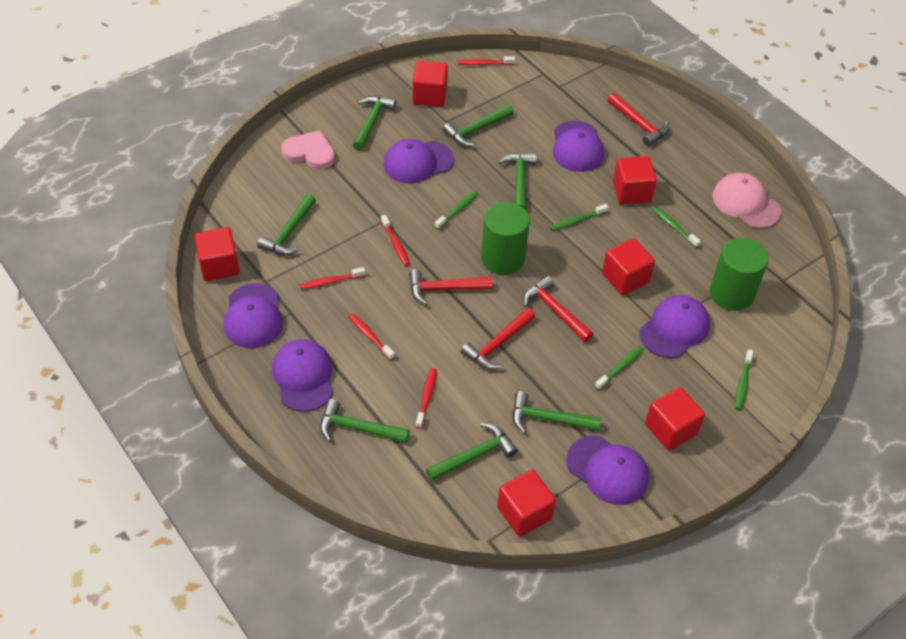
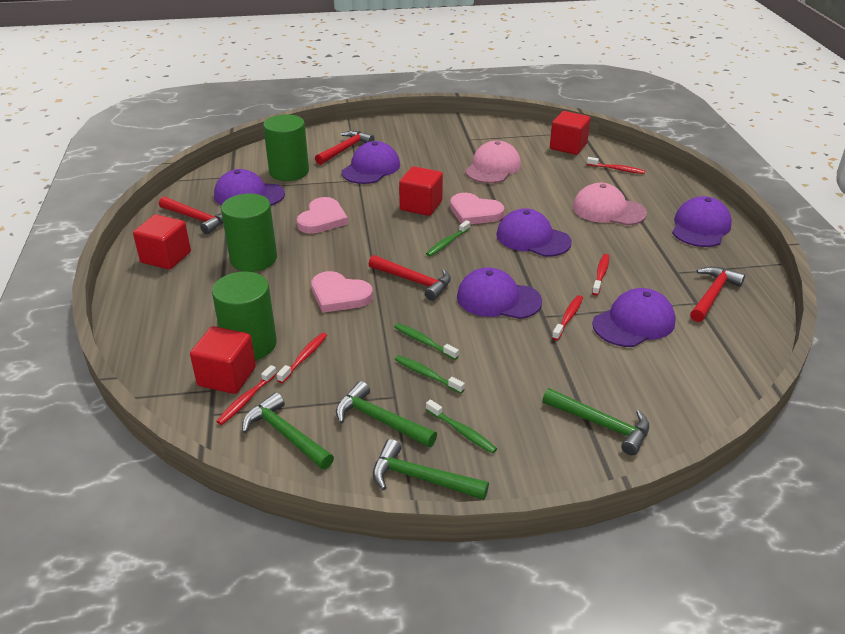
green cylinder: 2 -> 3
green hammer: 7 -> 4
green toothbrush: 5 -> 4
pink cap: 1 -> 2
pink heart: 1 -> 3
red cube: 6 -> 4

